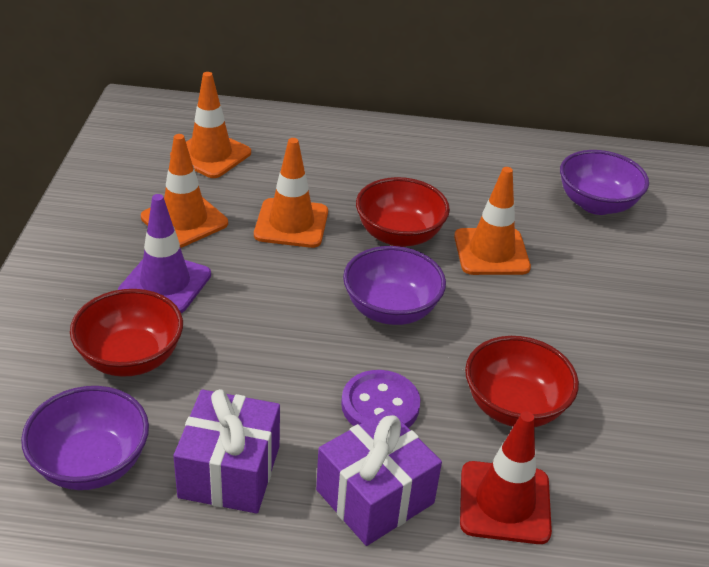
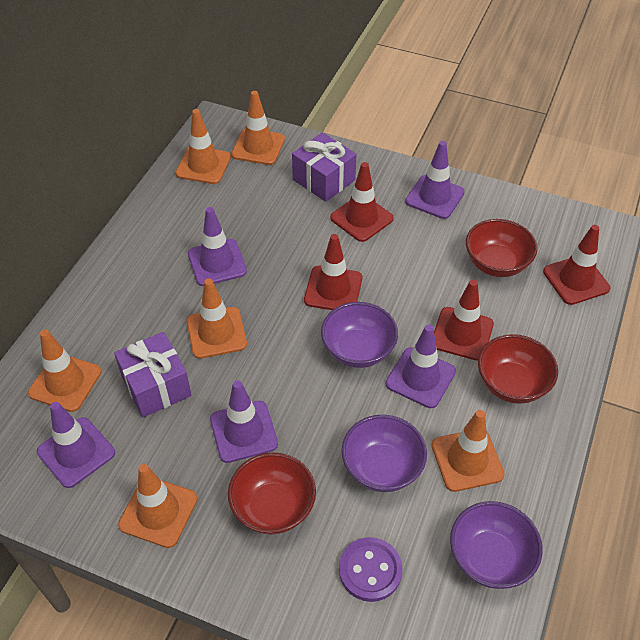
orange traffic cone: 4 -> 6
purple traffic cone: 1 -> 5
red traffic cone: 1 -> 4

